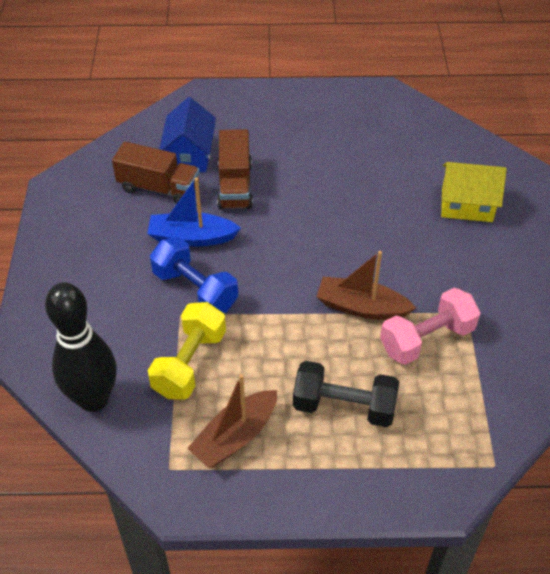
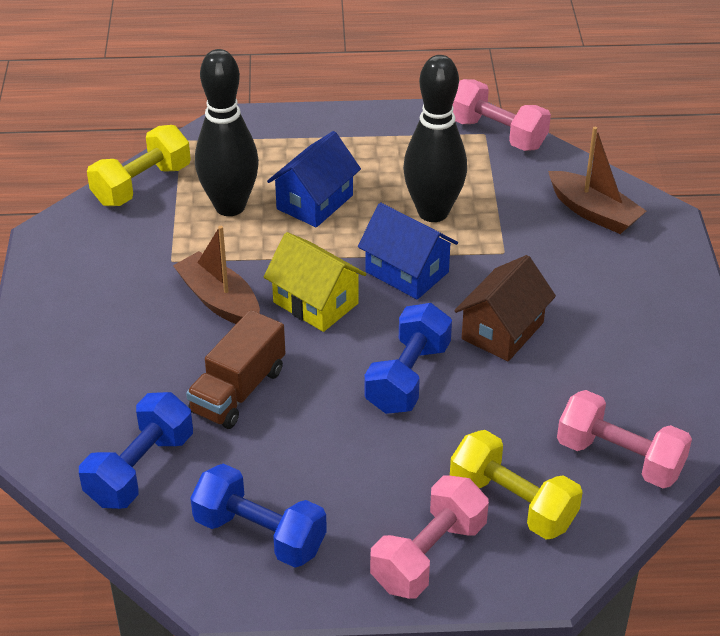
black bowling pin: 1 -> 2
black dumbbell: 1 -> 0
blue boat: 1 -> 0
blue dumbbell: 1 -> 3
blue house: 1 -> 2
brown house: 0 -> 1
brown truck: 2 -> 1
pink dumbbell: 1 -> 3
yellow dumbbell: 1 -> 2

